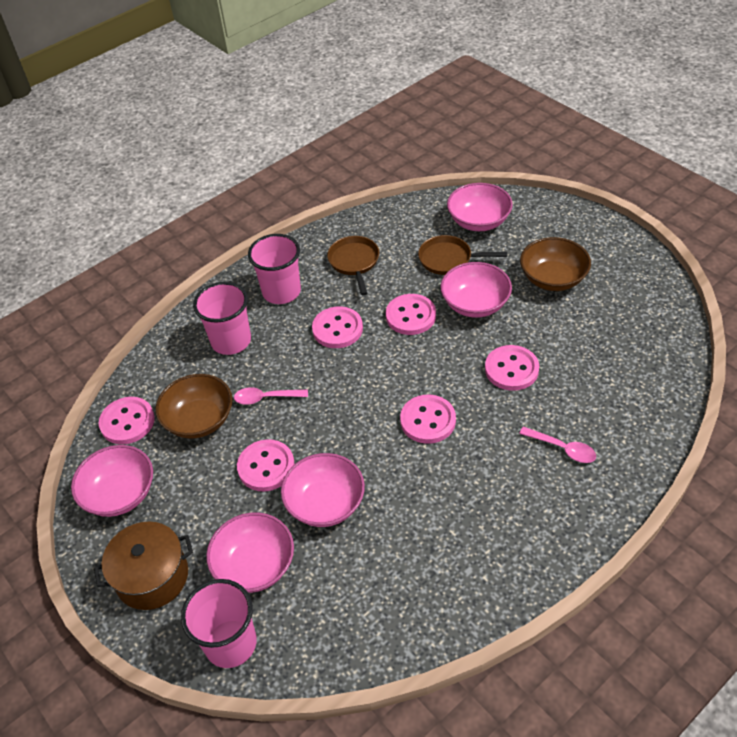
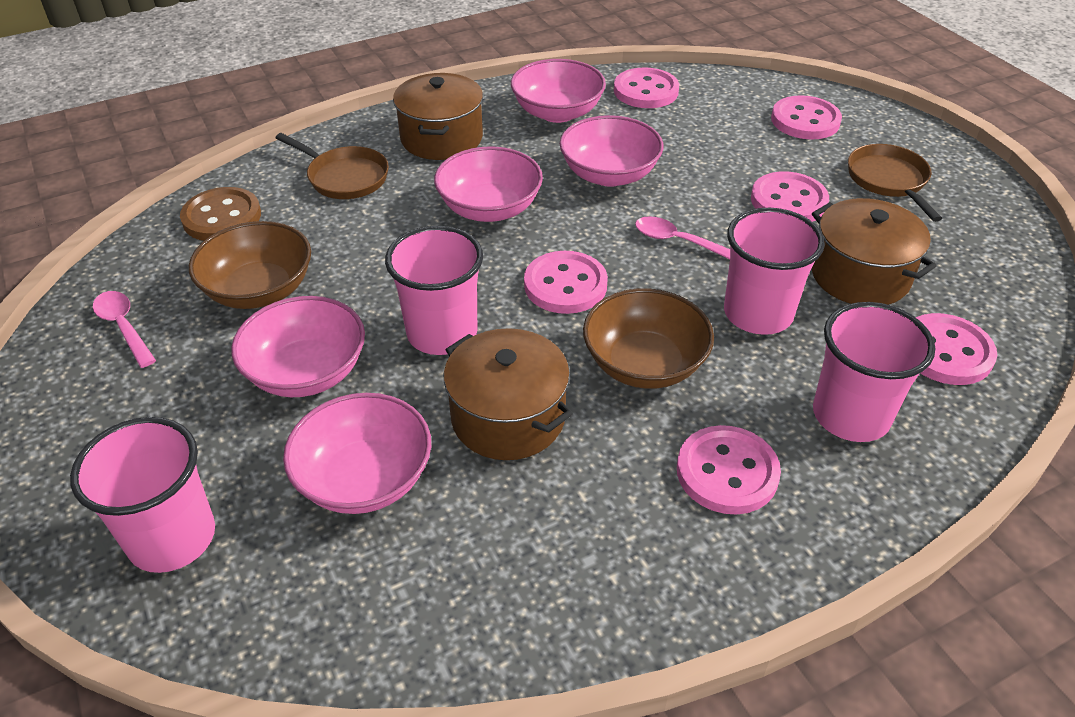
brown button: 0 -> 1
brown pot: 1 -> 3
pink cup: 3 -> 4

